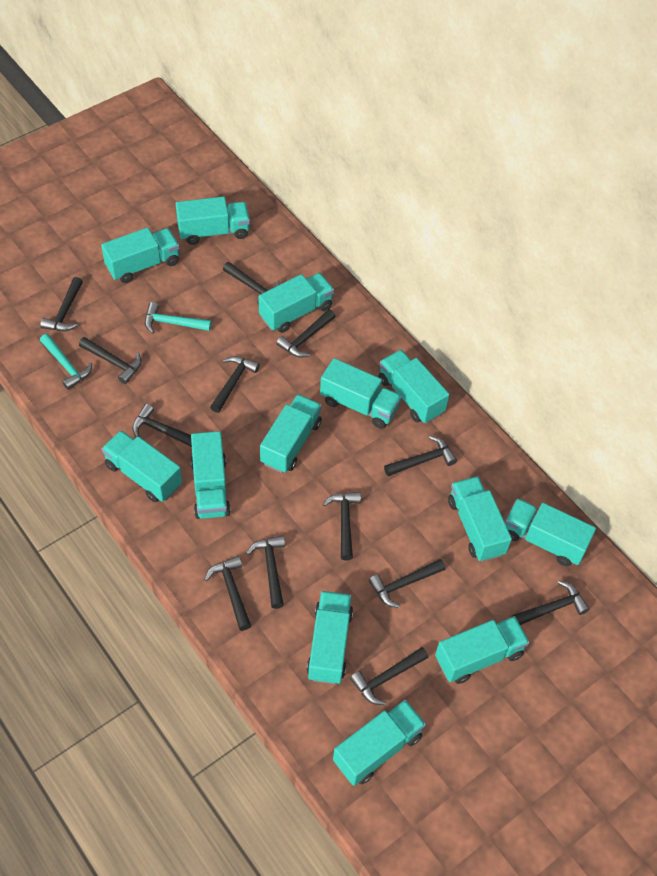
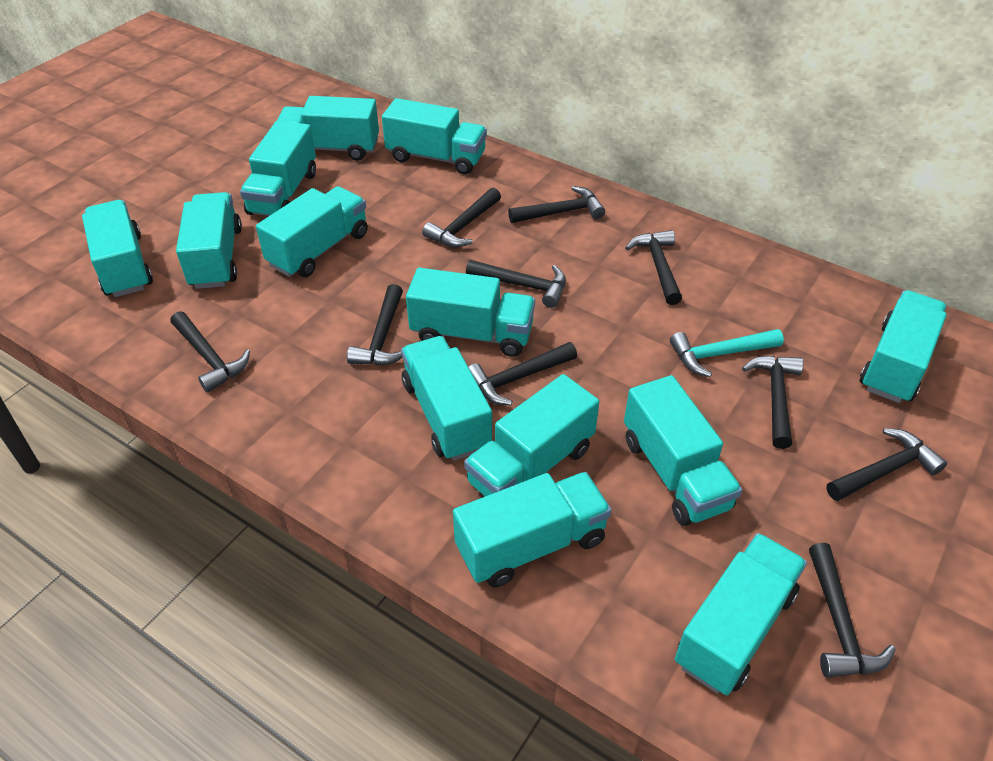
black hammer: 13 -> 10
turquoise hammer: 2 -> 1

